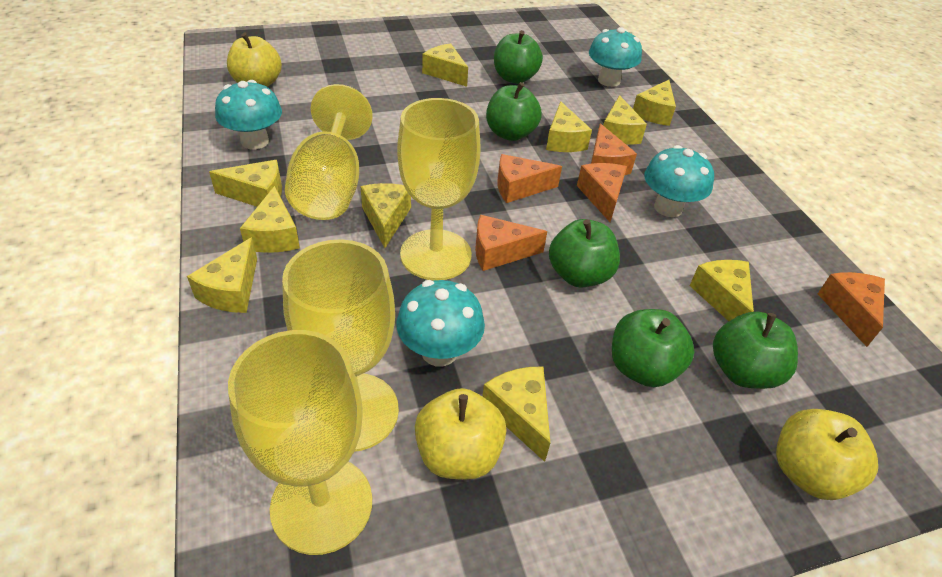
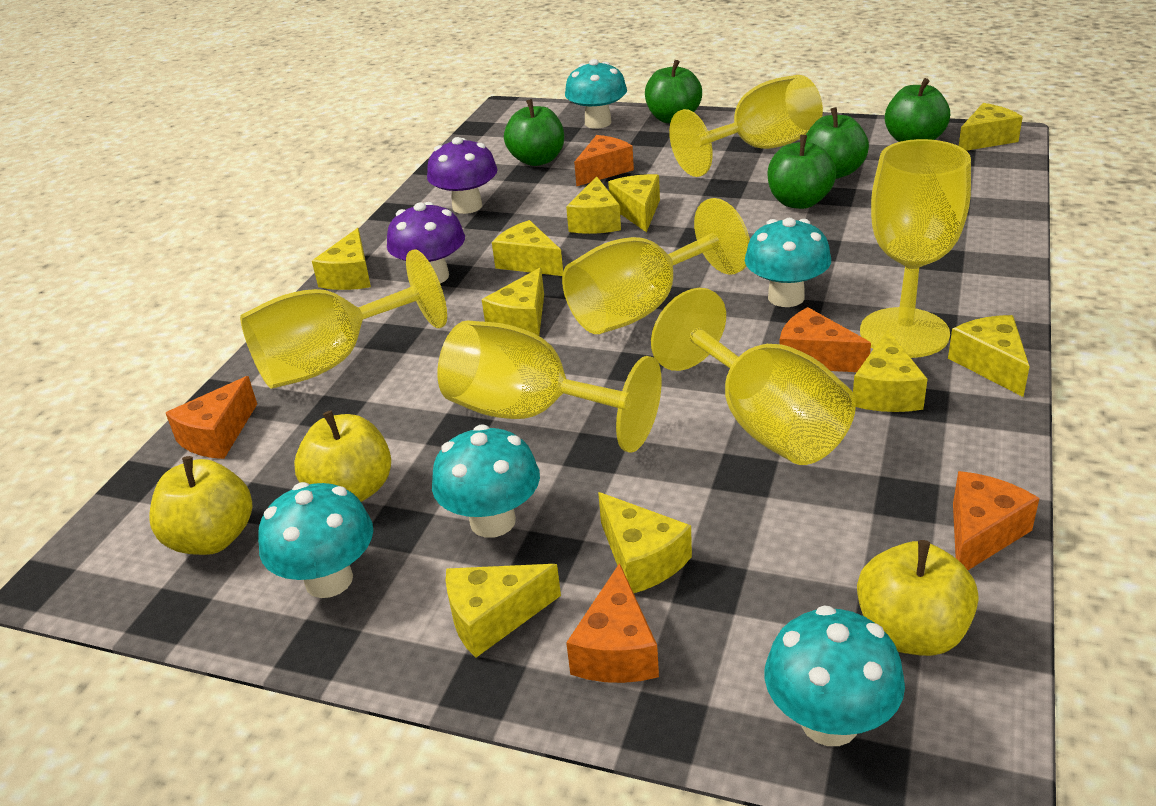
purple mushroom: 0 -> 2
turquoise mushroom: 4 -> 5
yellow goblet: 4 -> 6

